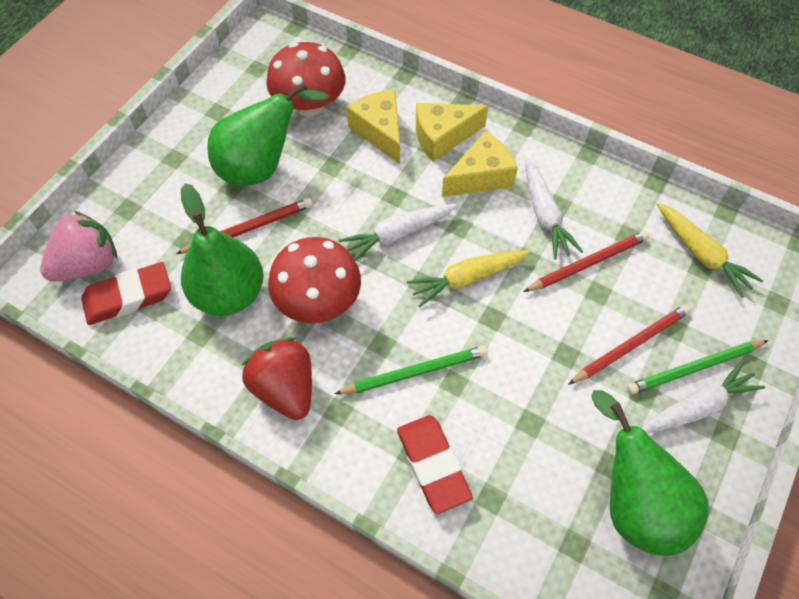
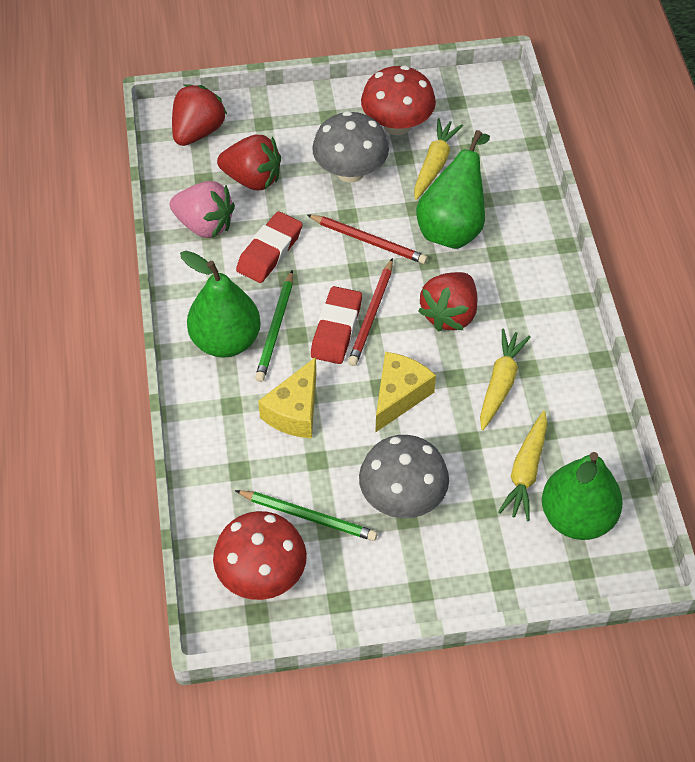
grey mushroom: 0 -> 2
red pencil: 3 -> 2
red strawberry: 1 -> 3
white carrot: 3 -> 0
yellow carrot: 2 -> 3
yellow cheese: 3 -> 2

